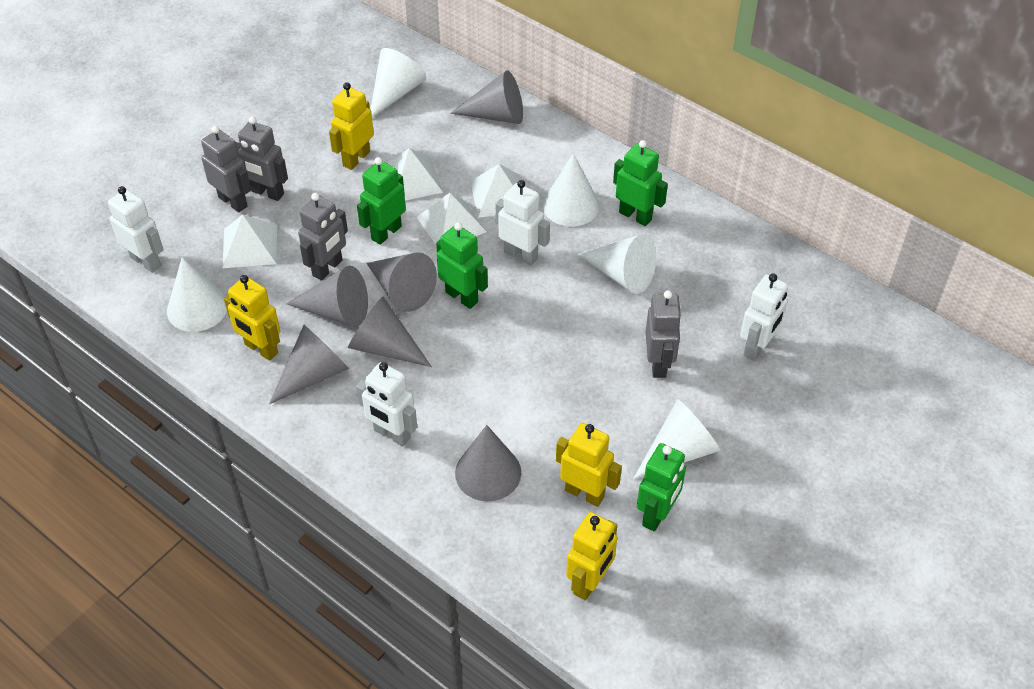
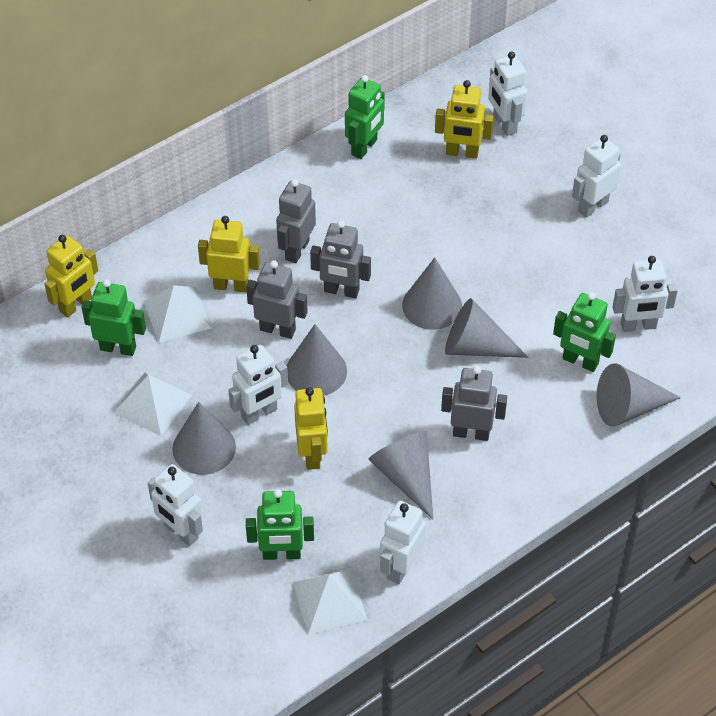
white cone: 5 -> 0
white pyramid: 4 -> 3
white robot: 4 -> 6

